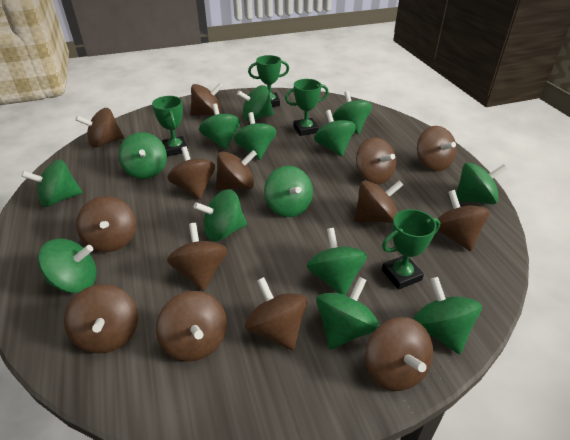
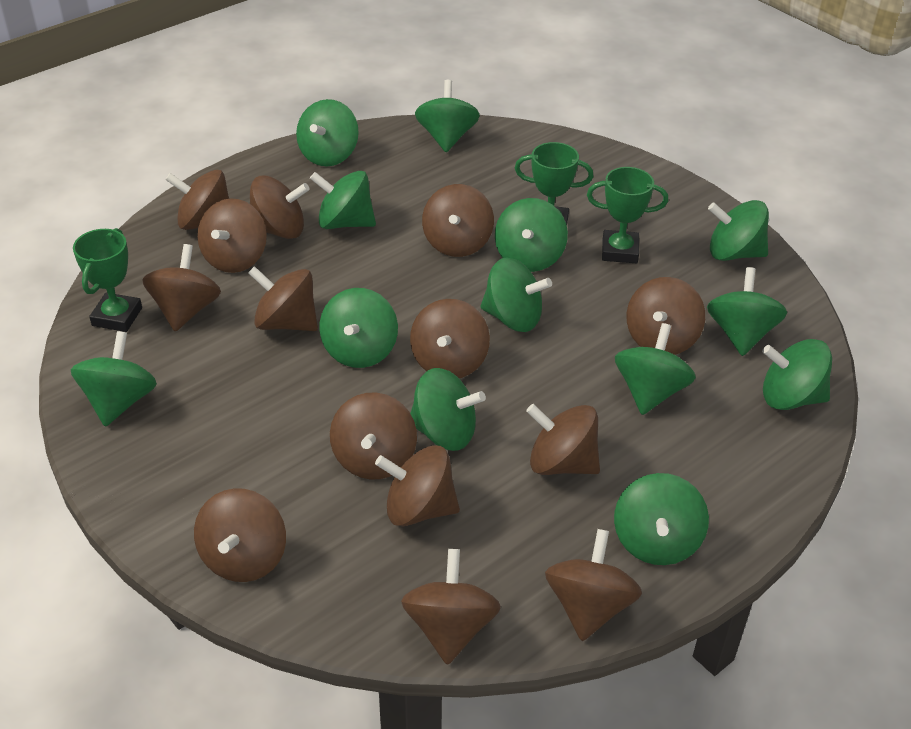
green spinning top: 14 -> 13
green trophy: 4 -> 3

